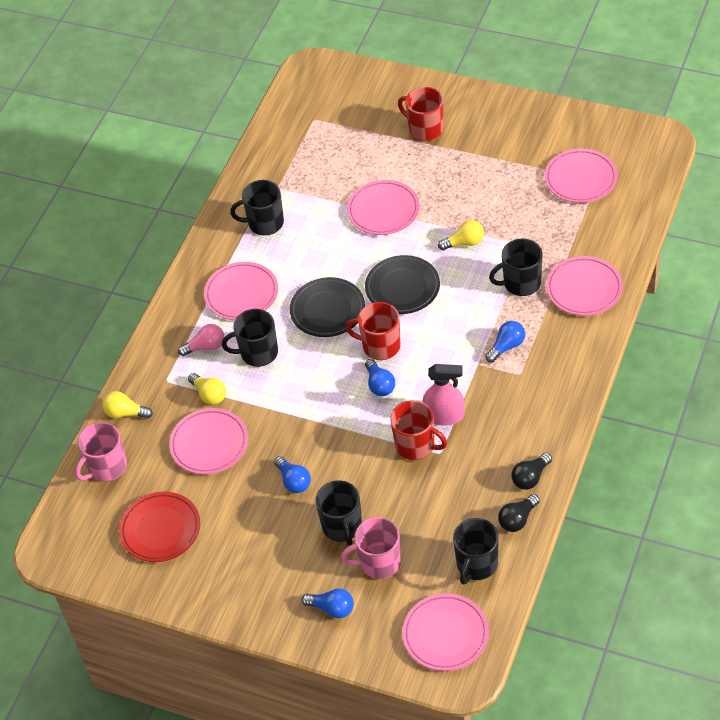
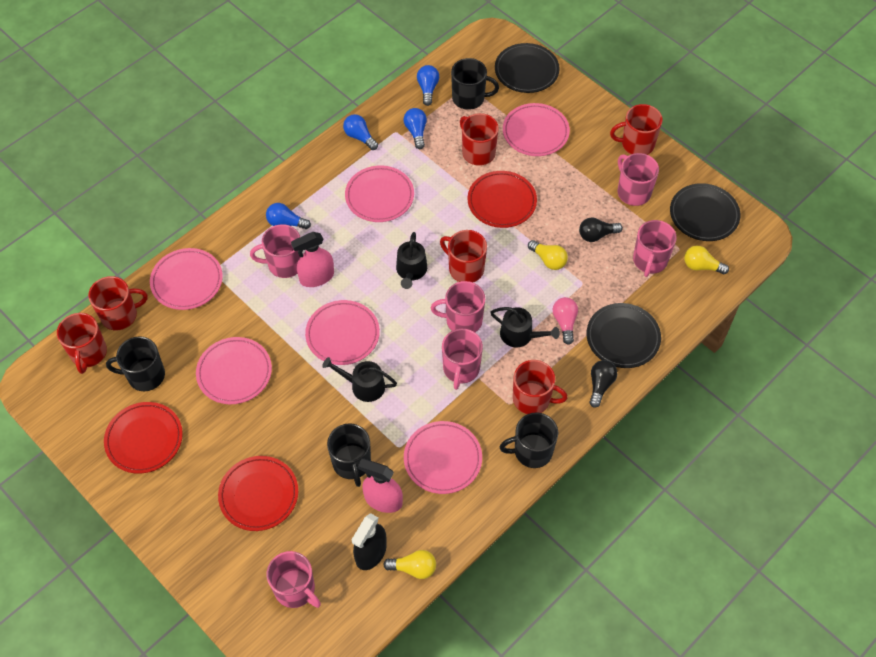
black mug: 5 -> 4
black plate: 2 -> 3
black spray bottle: 0 -> 1
black watering can: 0 -> 3
pink mug: 2 -> 6
pink spray bottle: 1 -> 2
red mug: 3 -> 6
red plate: 1 -> 3

